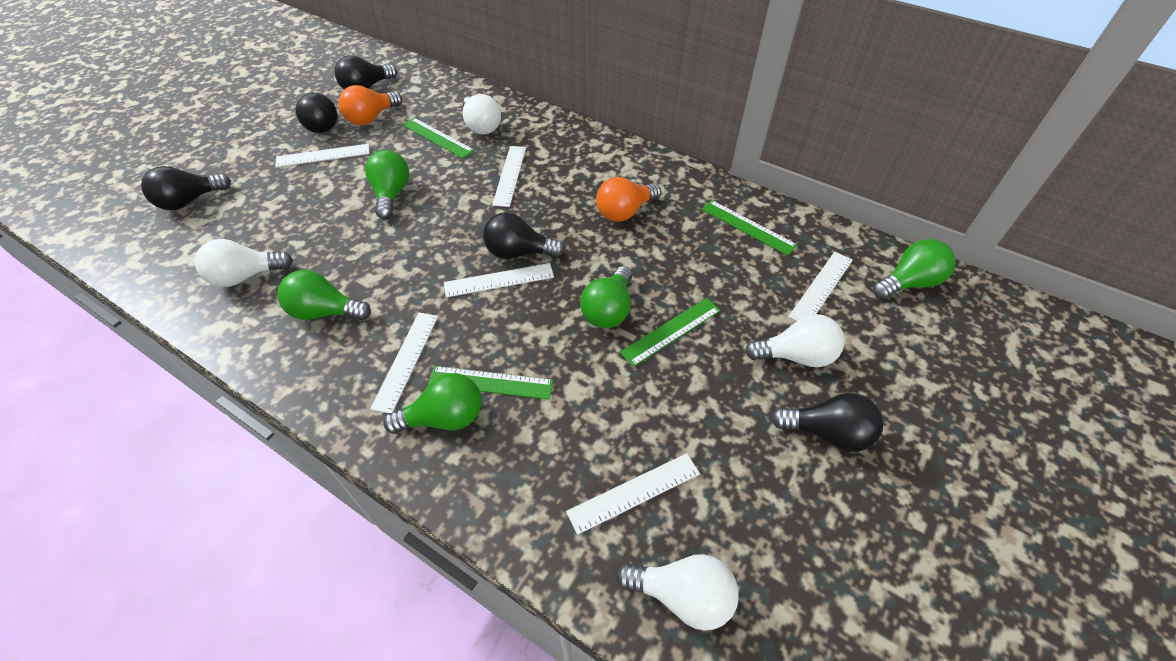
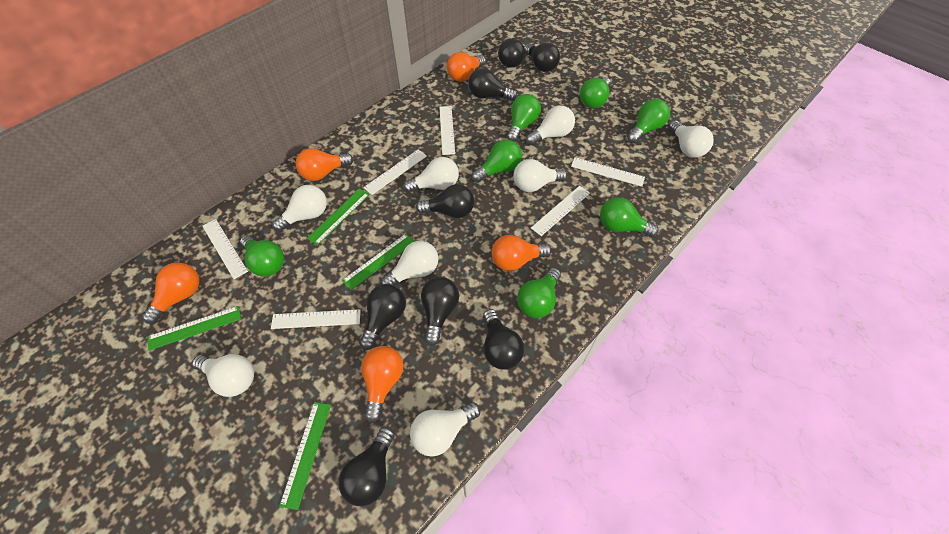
black light bulb: 5 -> 8
green light bulb: 5 -> 7
orange light bulb: 2 -> 5
white light bulb: 4 -> 8

